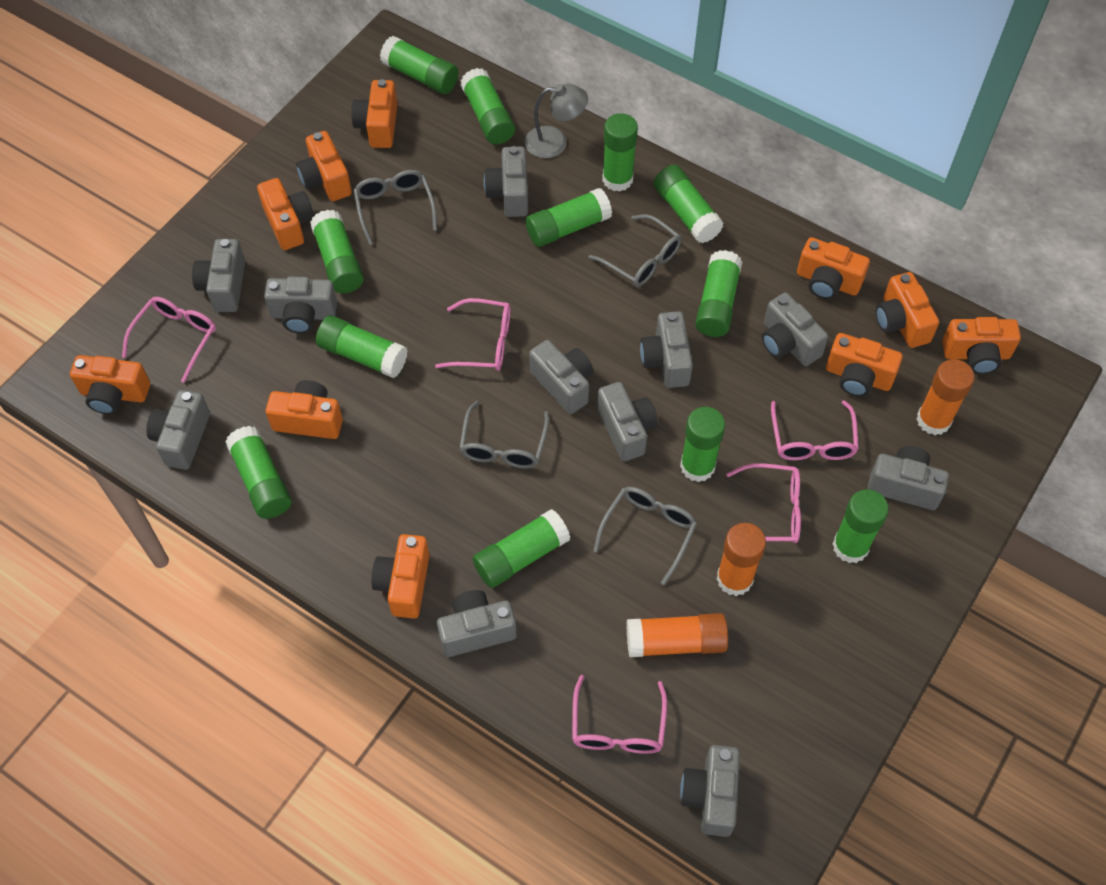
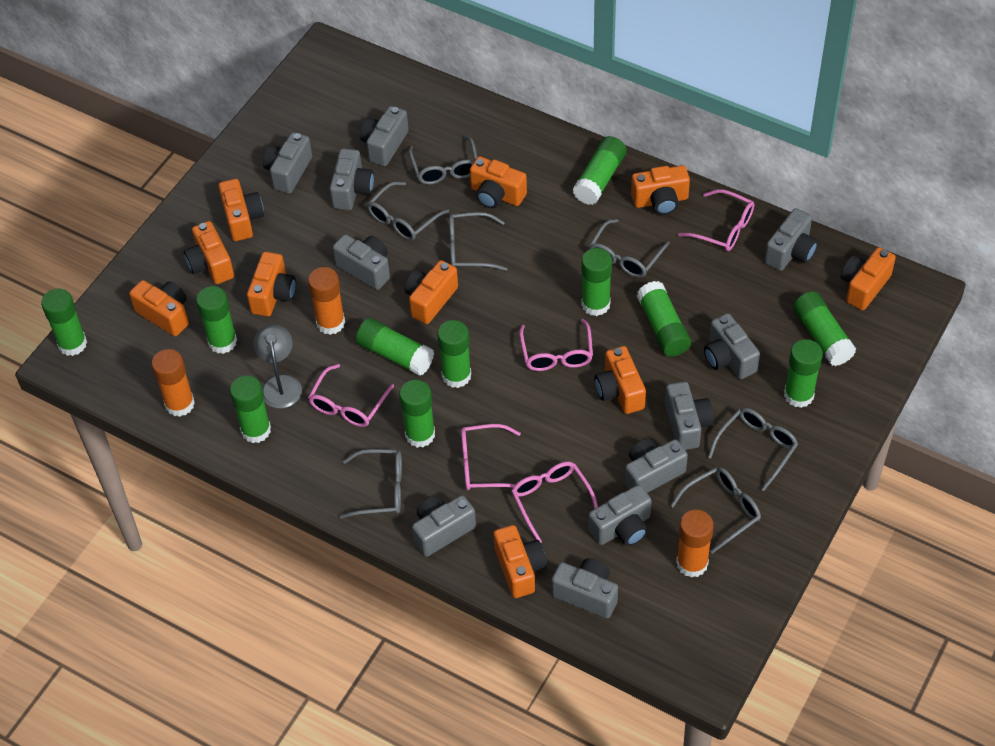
green glue stick: 12 -> 11
grey glasses: 4 -> 7

